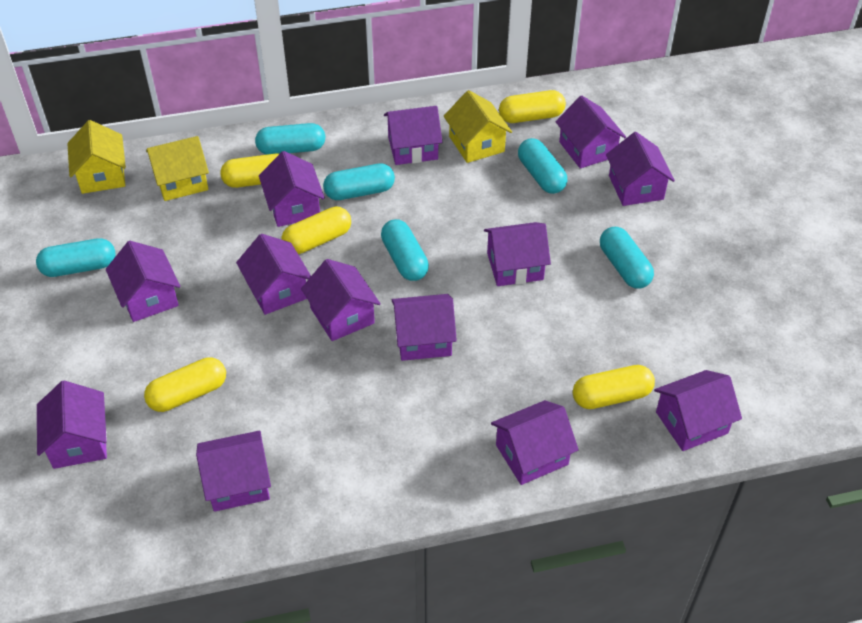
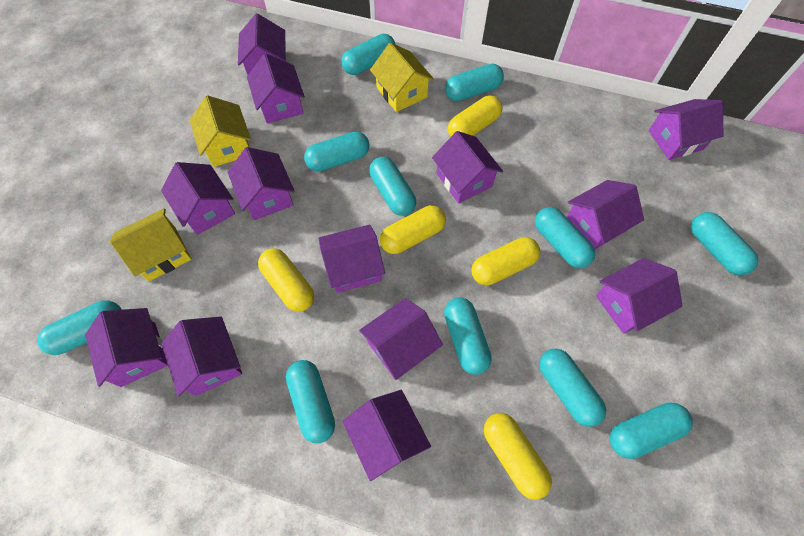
turquoise capsule: 6 -> 11

